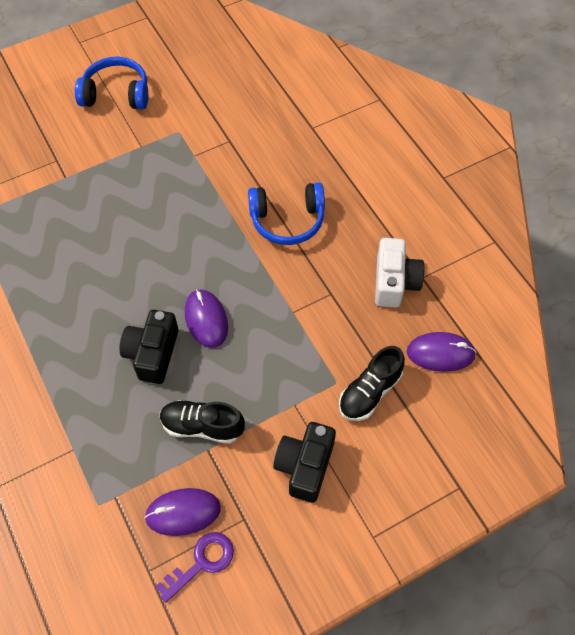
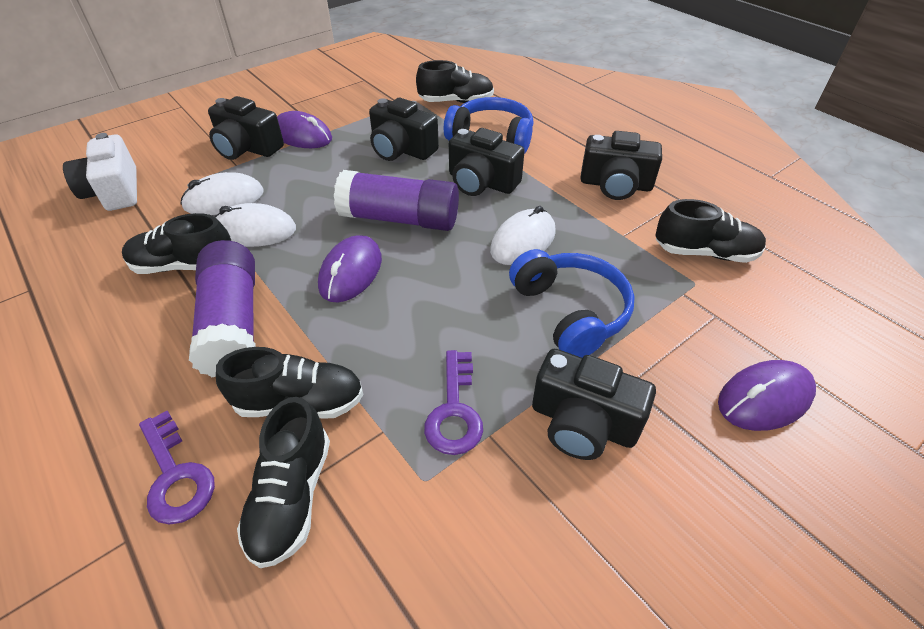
black camera: 2 -> 5
black shoe: 2 -> 5
purple glue stick: 0 -> 2
purple key: 1 -> 2
white mouse: 0 -> 3

